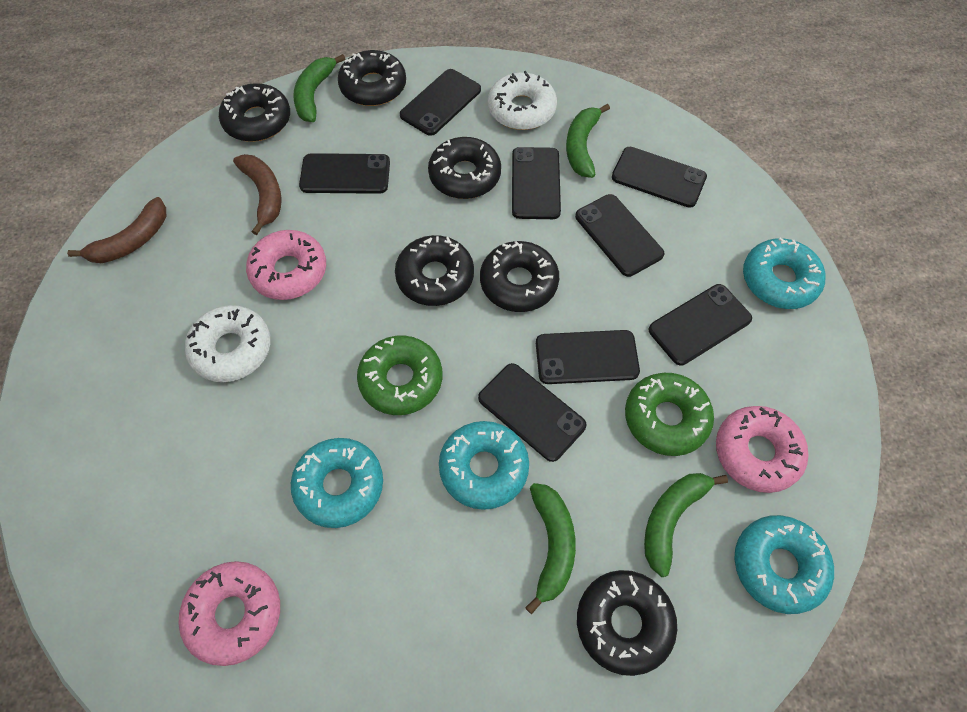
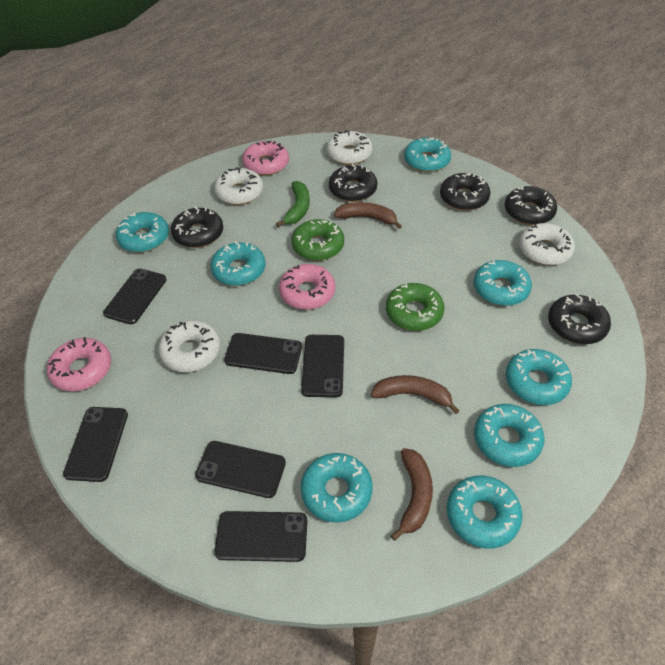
black donut: 6 -> 5
black phone: 8 -> 6
brown banana: 2 -> 3
green banana: 4 -> 1
turquoise donut: 4 -> 8
white donut: 2 -> 4

